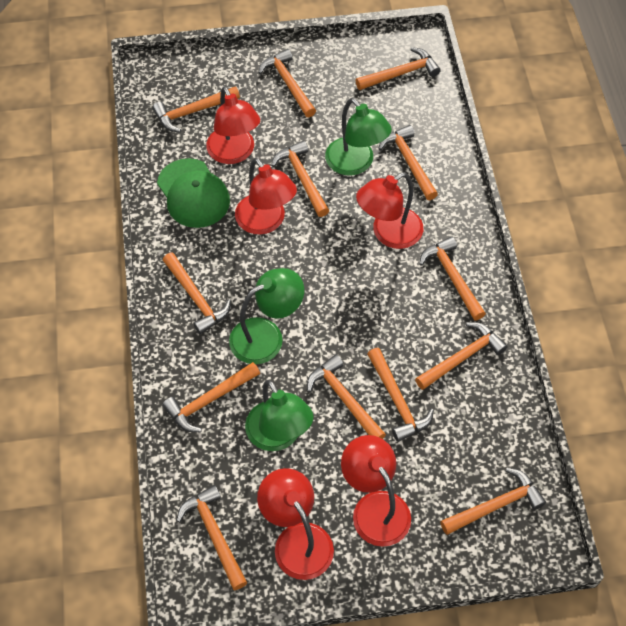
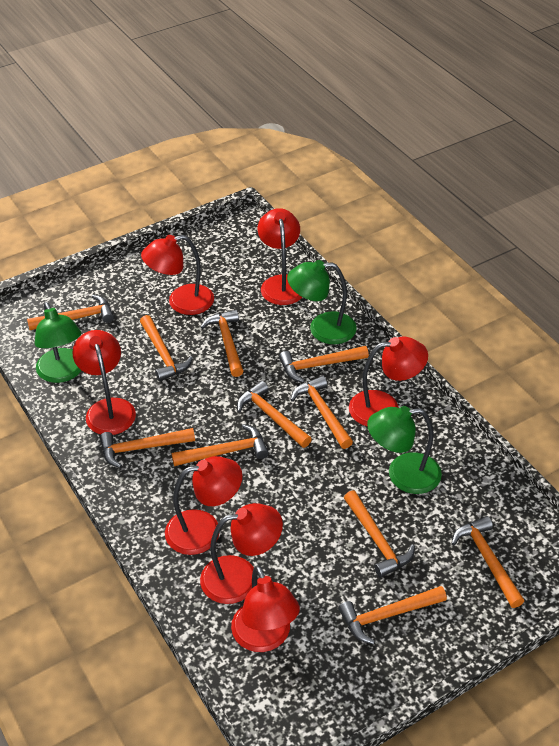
green cap: 1 -> 0
orange hammer: 13 -> 11
red lamp: 5 -> 7

